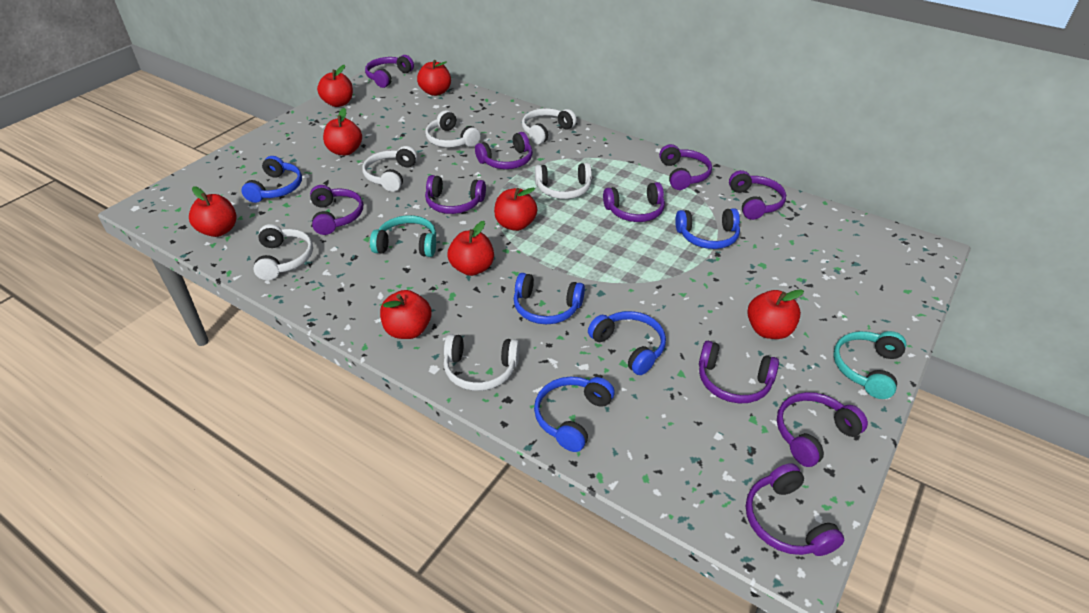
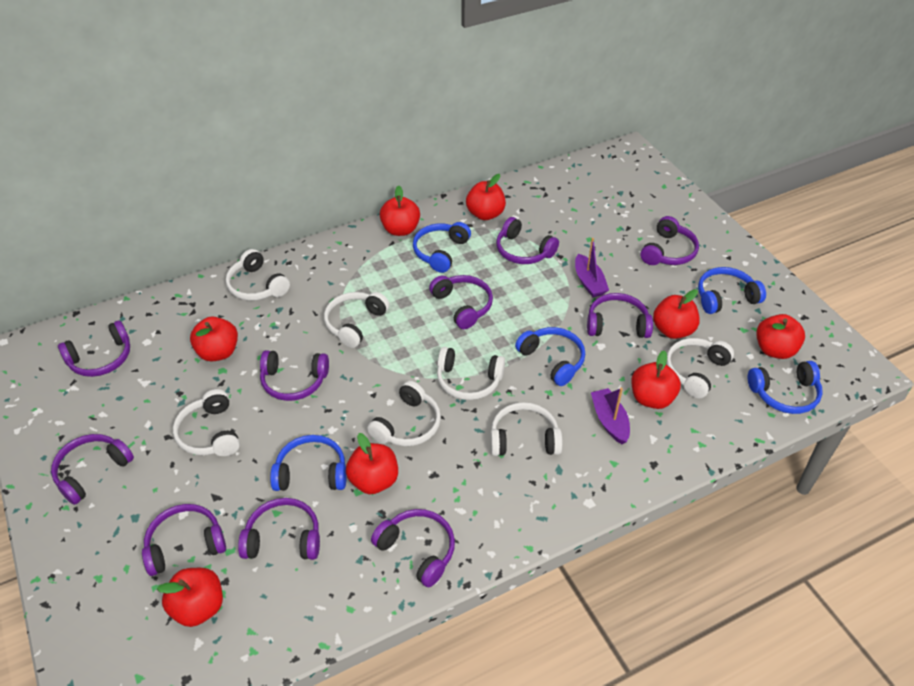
purple boat: 0 -> 2
turquoise headphones: 2 -> 0
white headphones: 6 -> 7

